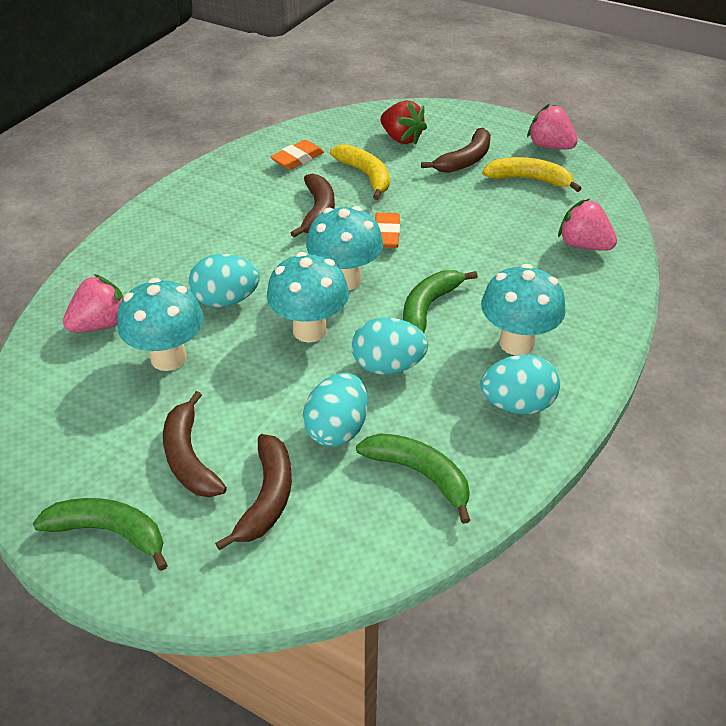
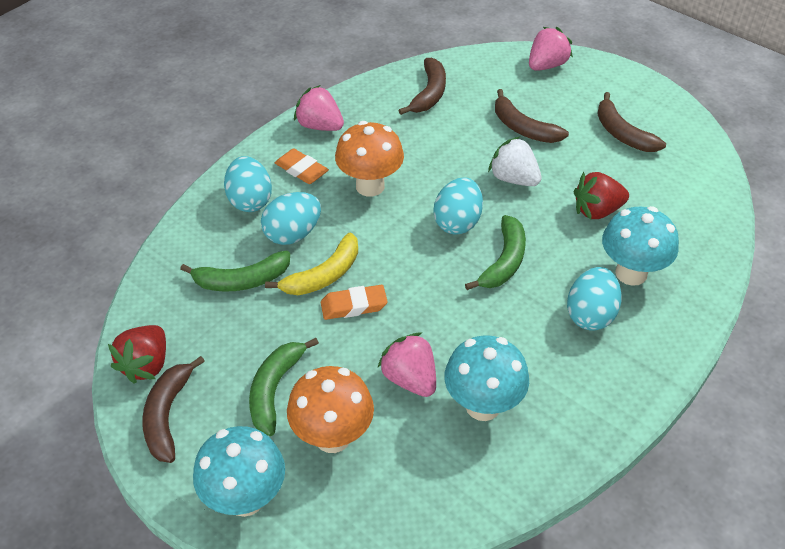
orange mushroom: 0 -> 2
red strawberry: 1 -> 2
turquoise mushroom: 4 -> 3
white strawberry: 0 -> 1
yellow banana: 2 -> 1

